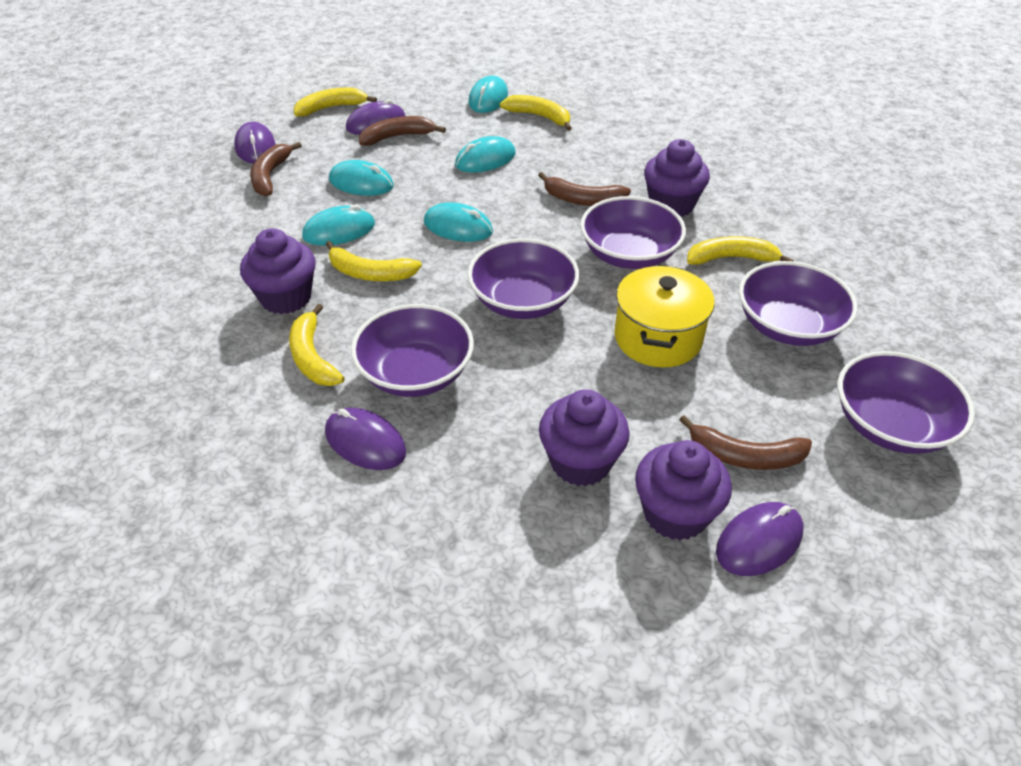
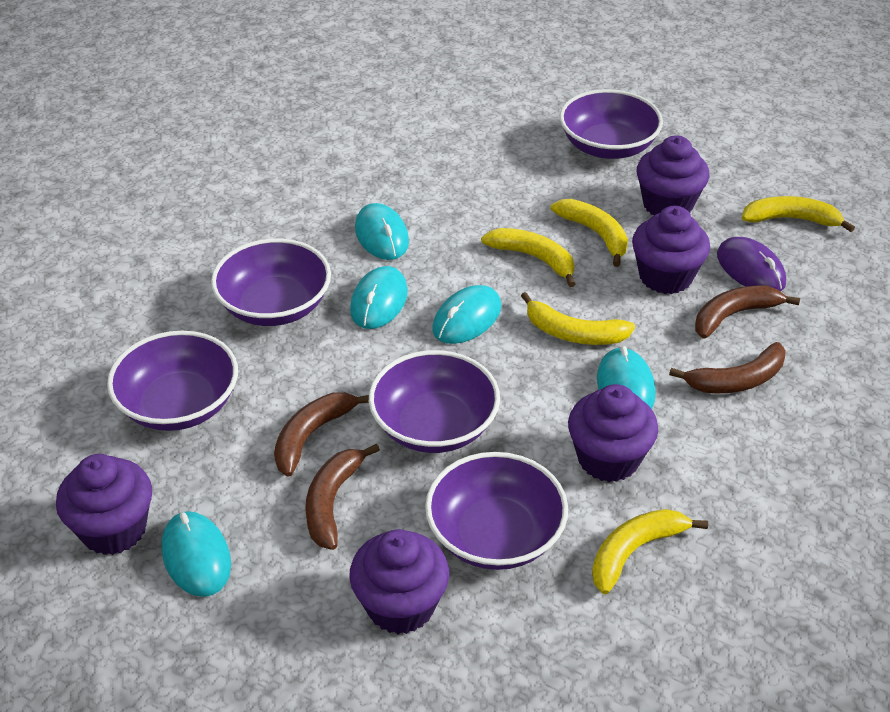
purple cupcake: 4 -> 5
purple mouse: 4 -> 1
yellow pot: 1 -> 0

